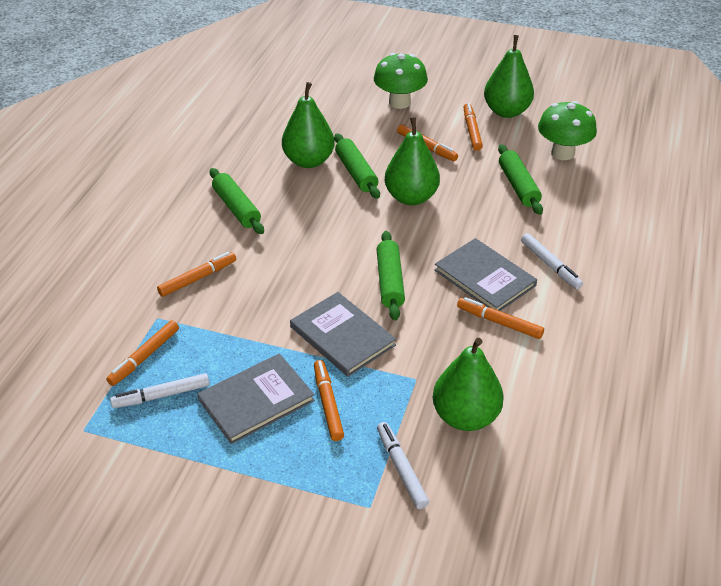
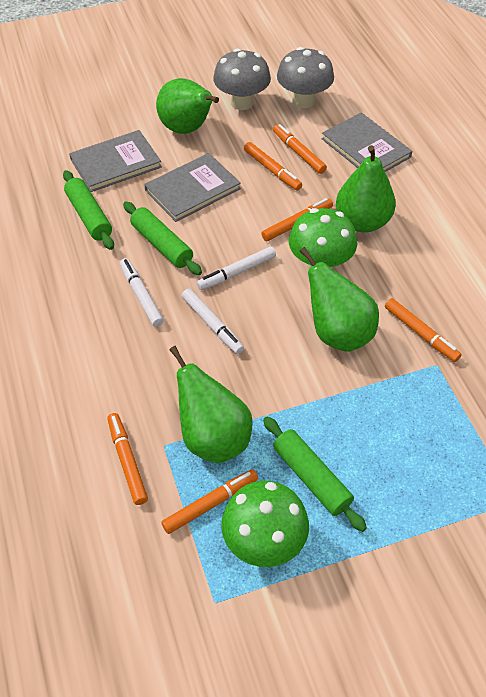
green rolling pin: 4 -> 3
grey mushroom: 0 -> 2

